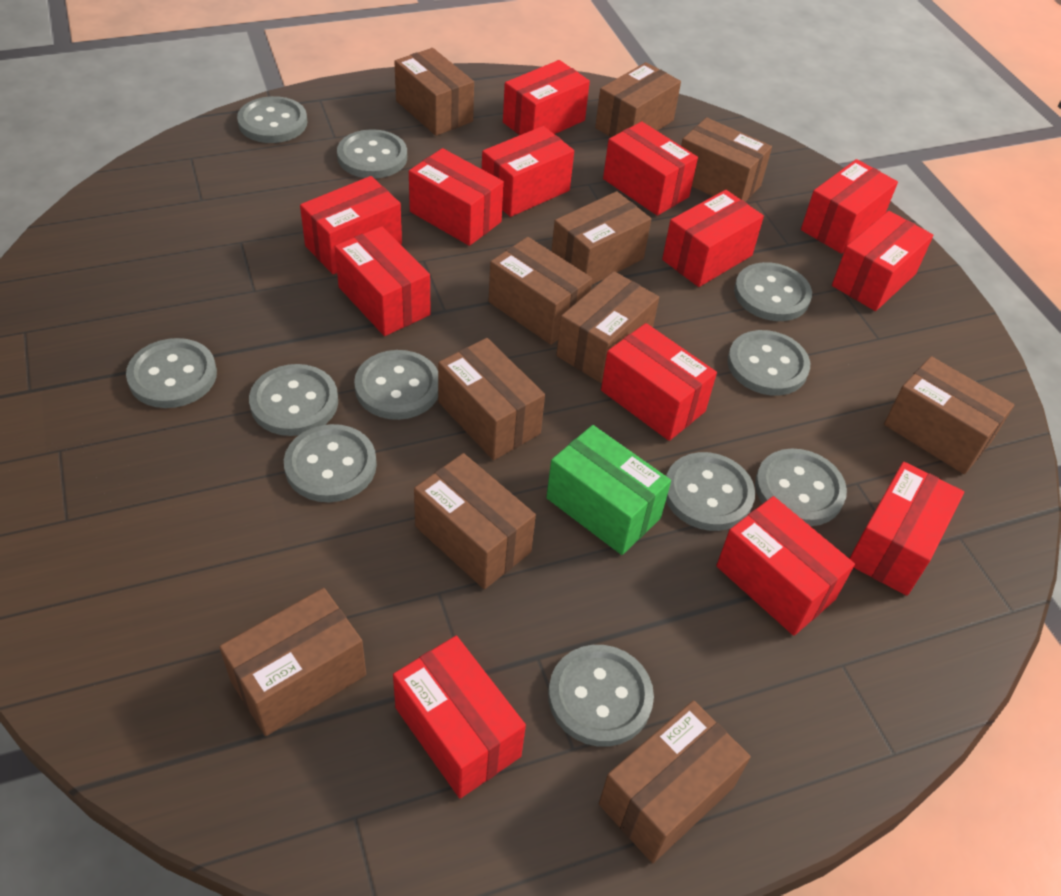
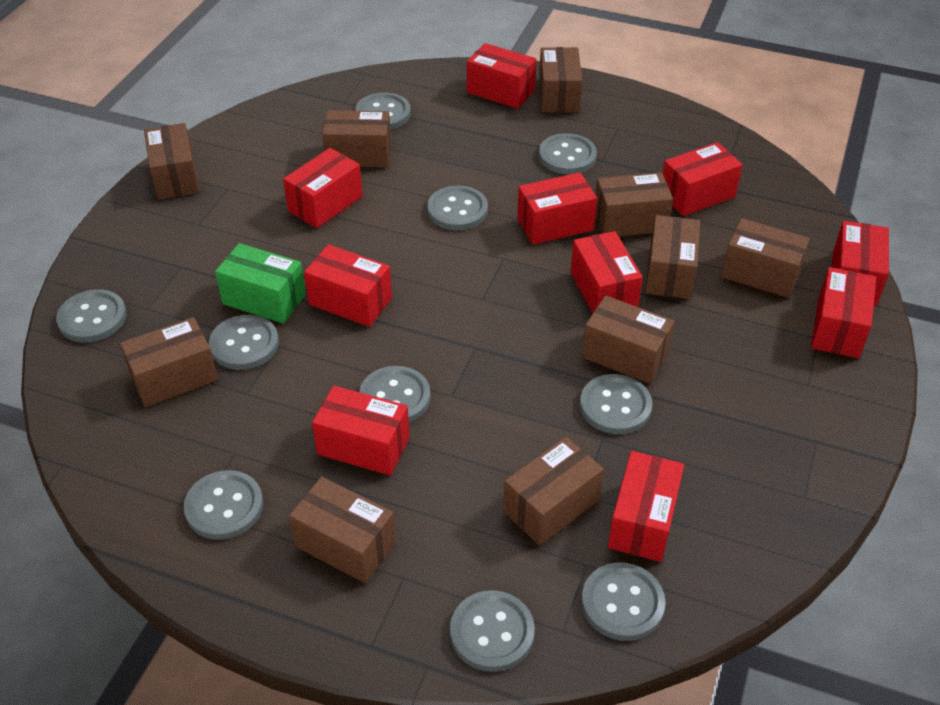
brown box: 11 -> 10
grey button: 11 -> 10
red box: 13 -> 10

